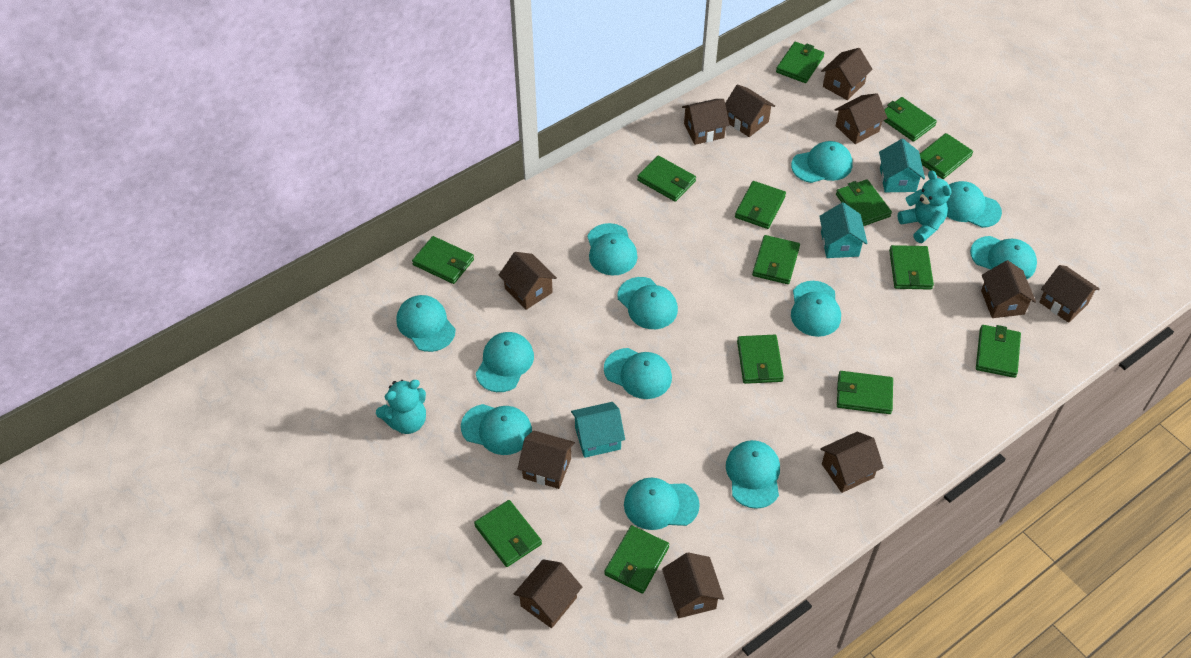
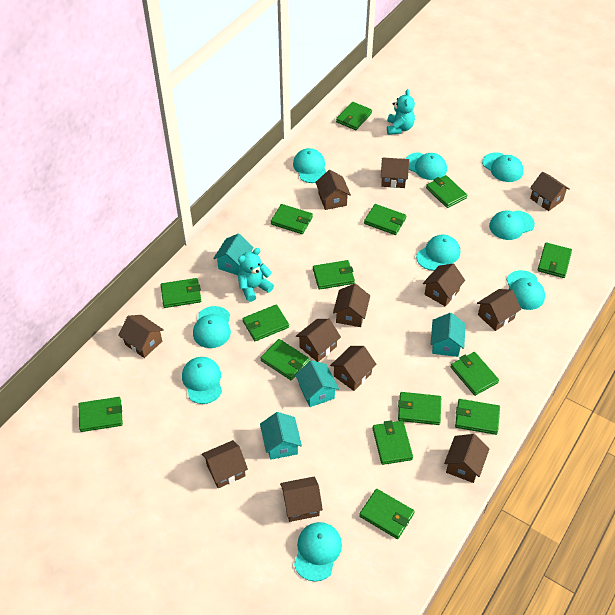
brown house: 11 -> 12
green wallet: 14 -> 15
turquoise cap: 12 -> 9
turquoise house: 3 -> 4

